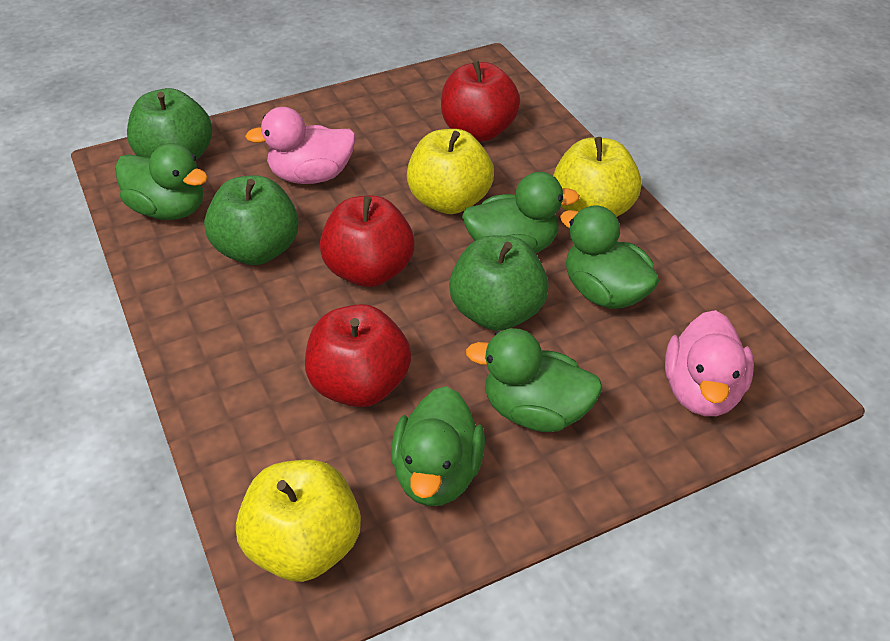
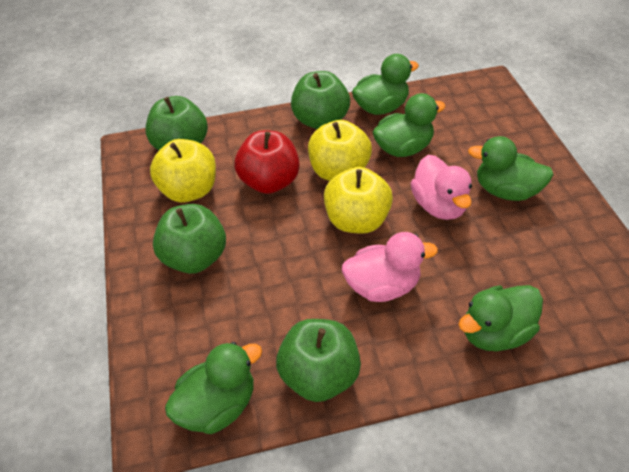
green apple: 3 -> 4
red apple: 3 -> 1

